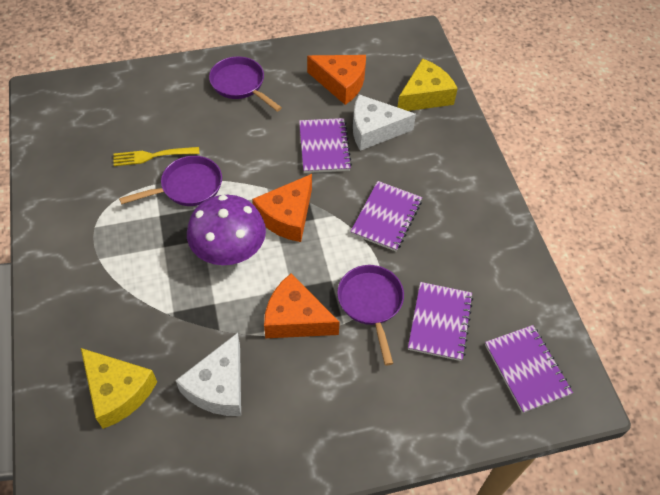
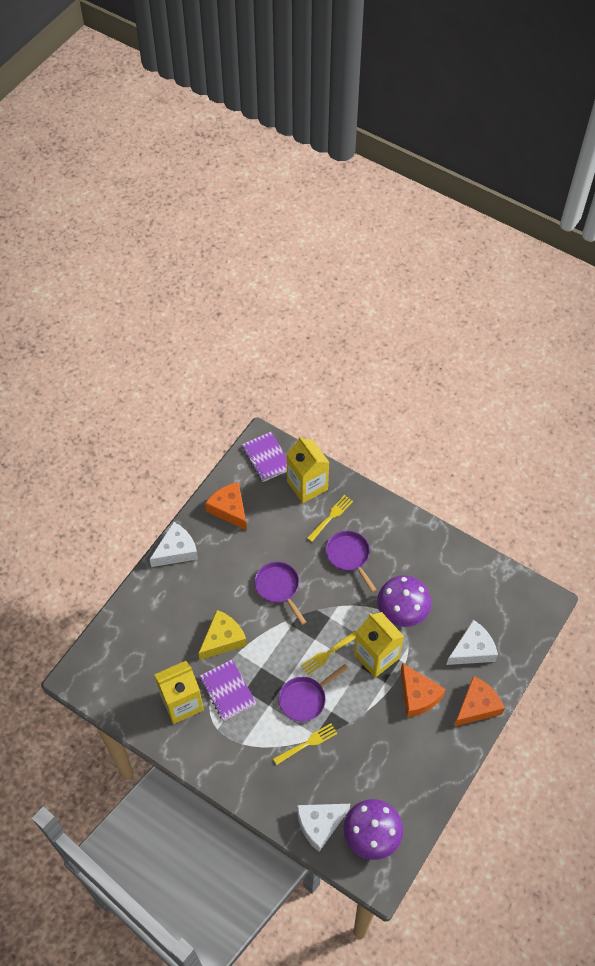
purple mushroom: 1 -> 2
purple notebook: 4 -> 2
white cheese: 2 -> 3
yellow carton: 0 -> 3
yellow cheese: 2 -> 1
yellow fork: 1 -> 3

